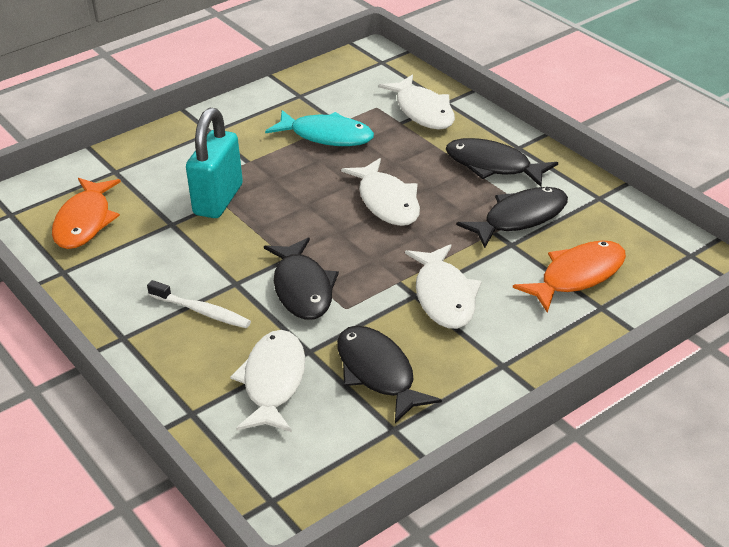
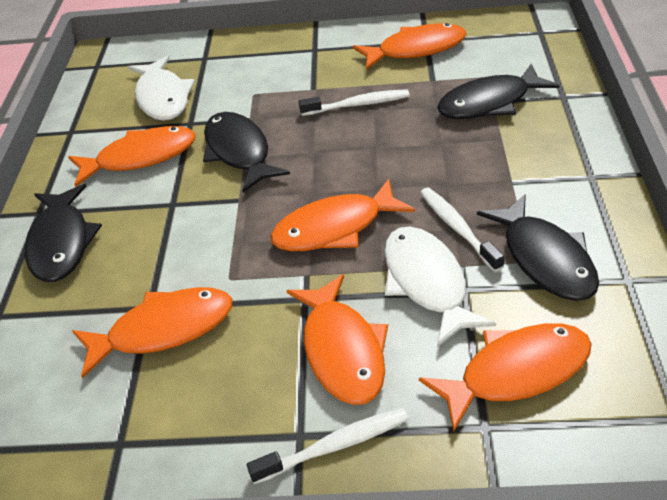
orange fish: 2 -> 6
turquoise fish: 1 -> 0
turquoise padlock: 1 -> 0
white fish: 4 -> 2
white toothbrush: 1 -> 3

